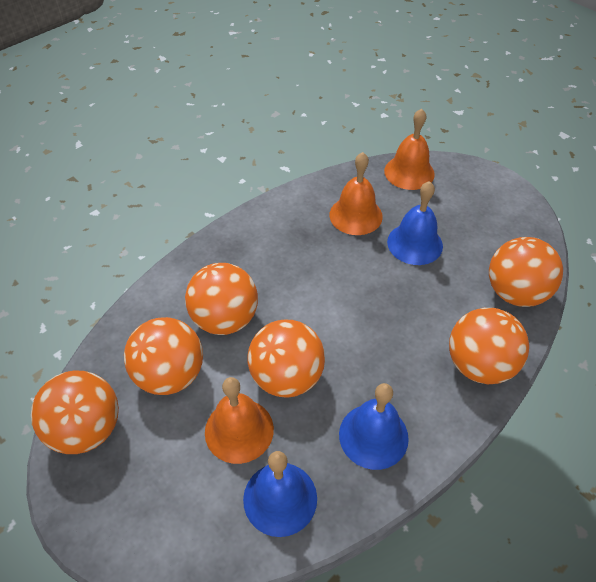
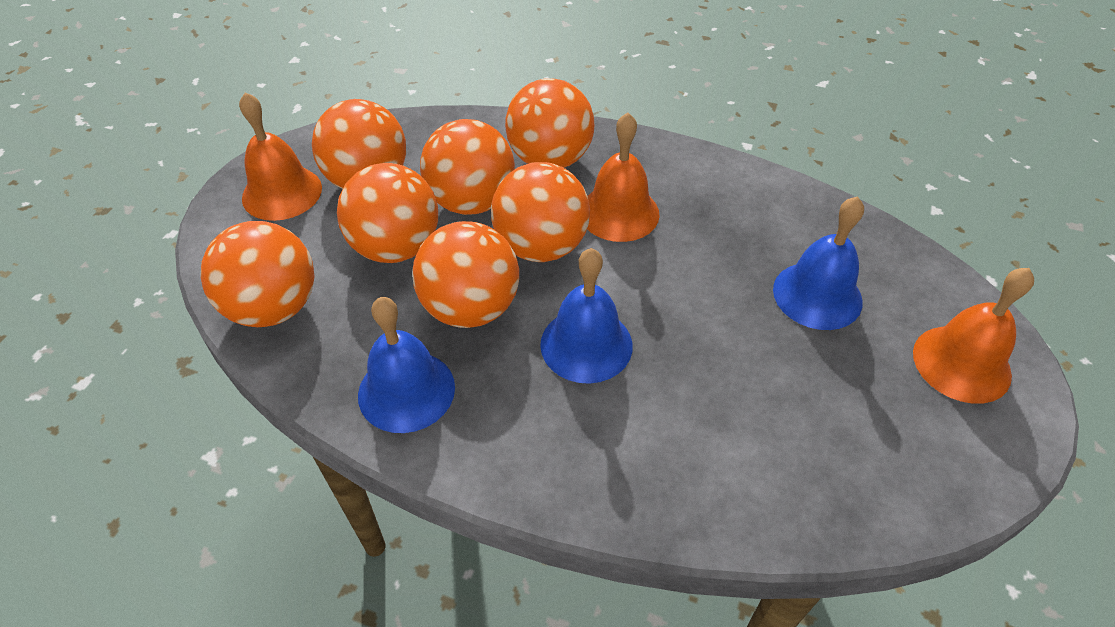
orange ball: 6 -> 7

